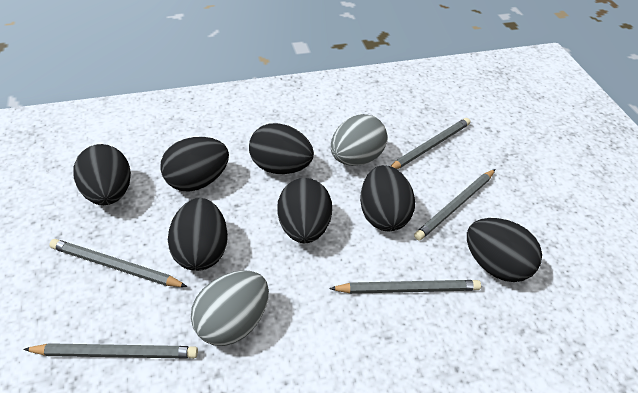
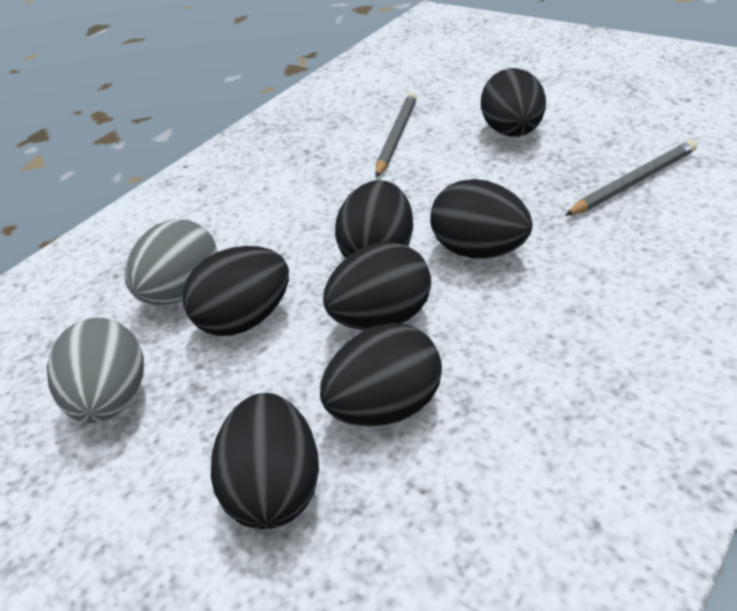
grey pencil: 5 -> 2

